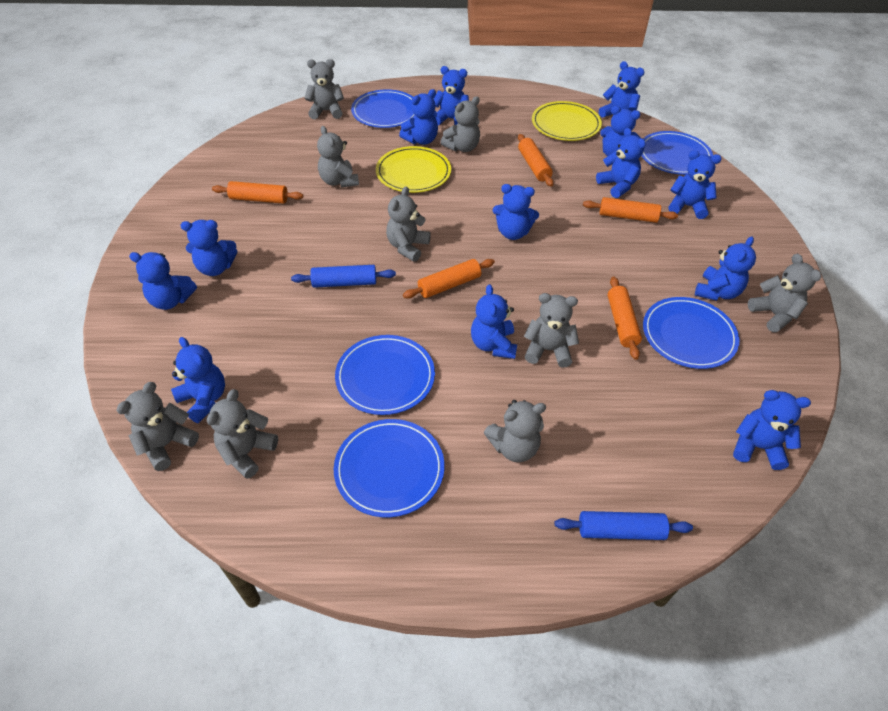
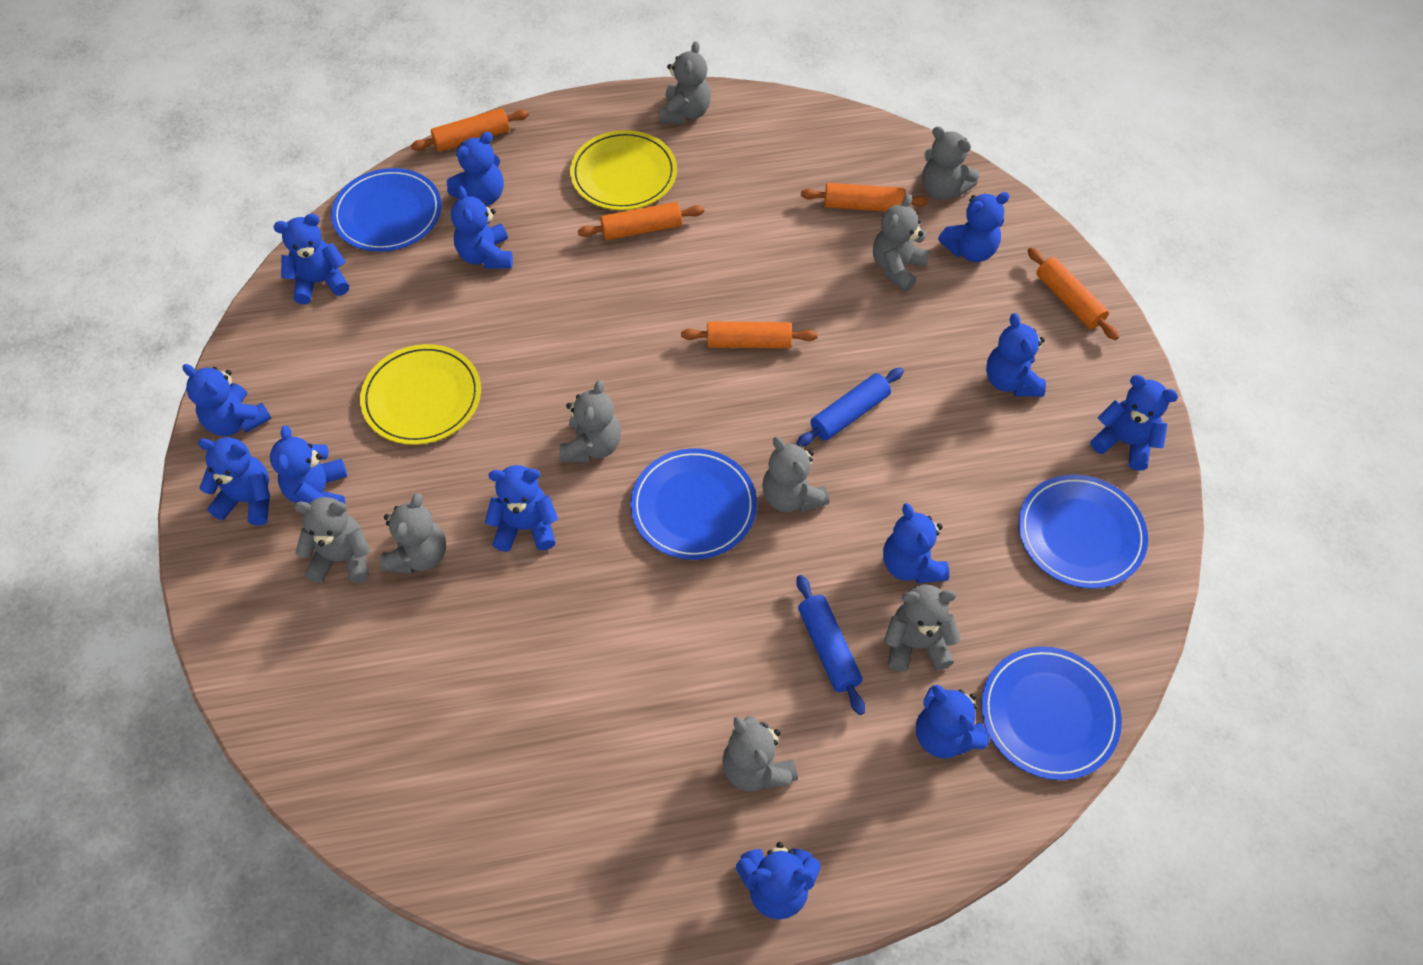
blue plate: 5 -> 4

